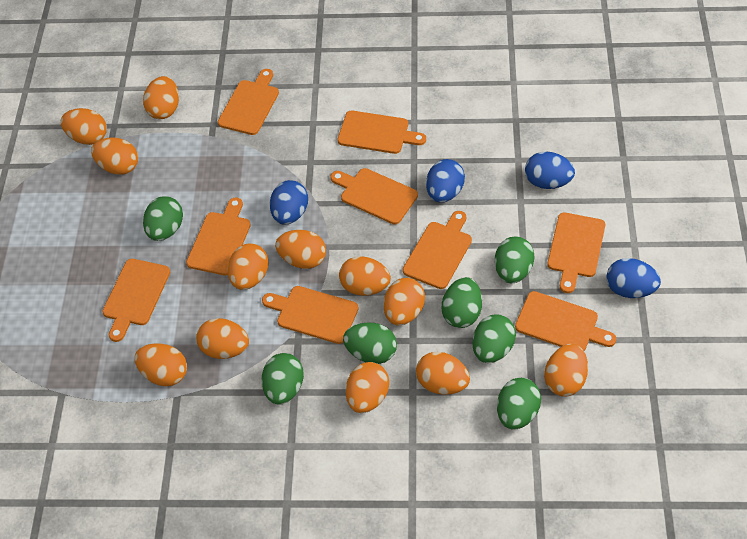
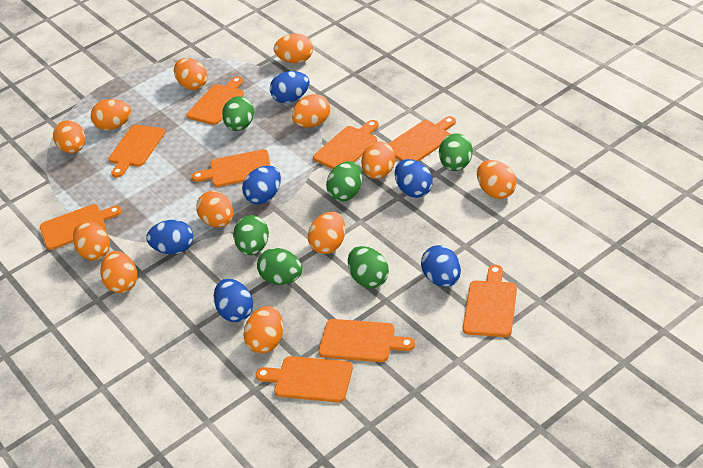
blue egg: 4 -> 6
green egg: 7 -> 6

